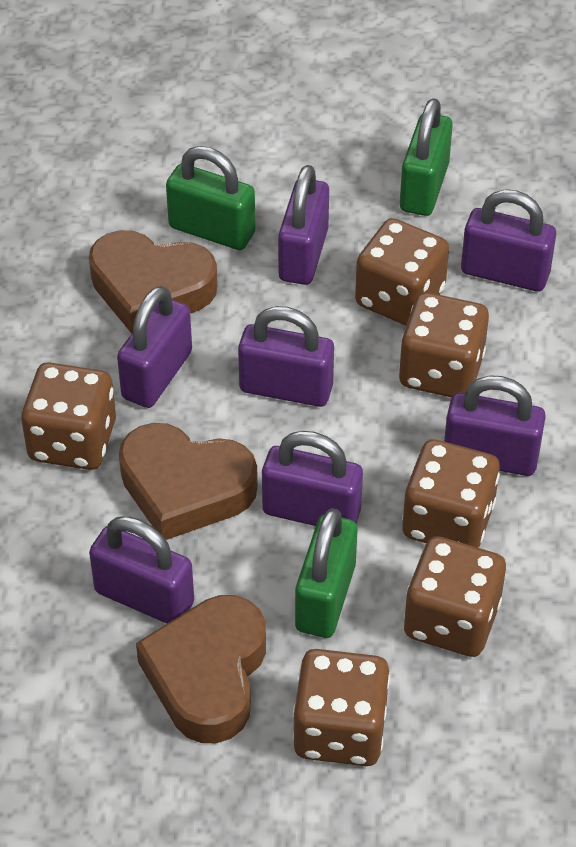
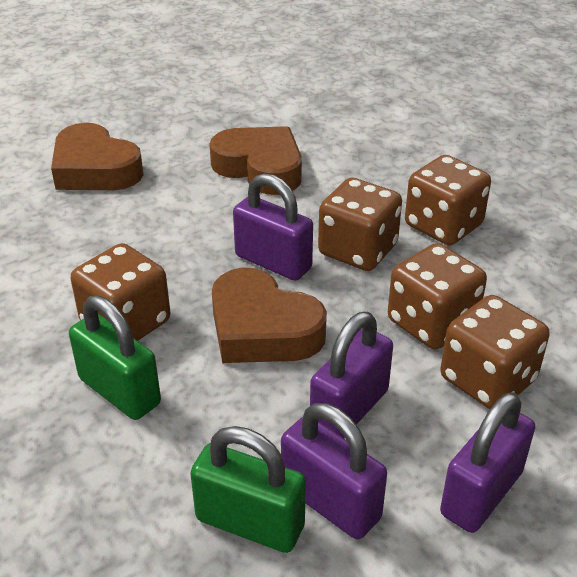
brown dice: 6 -> 5
green padlock: 3 -> 2
purple padlock: 7 -> 4

